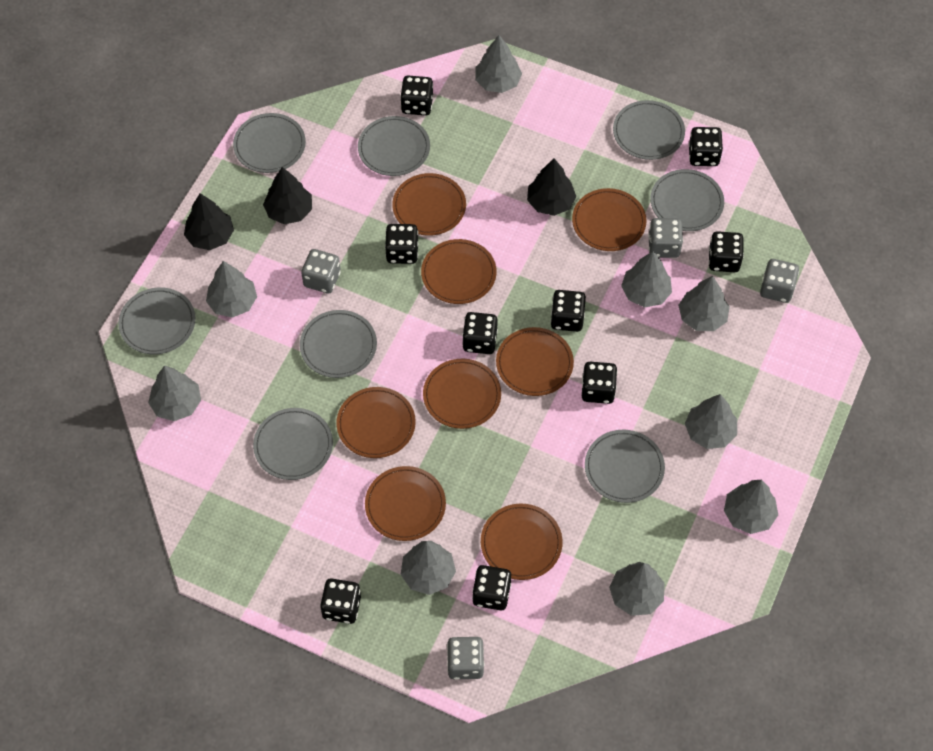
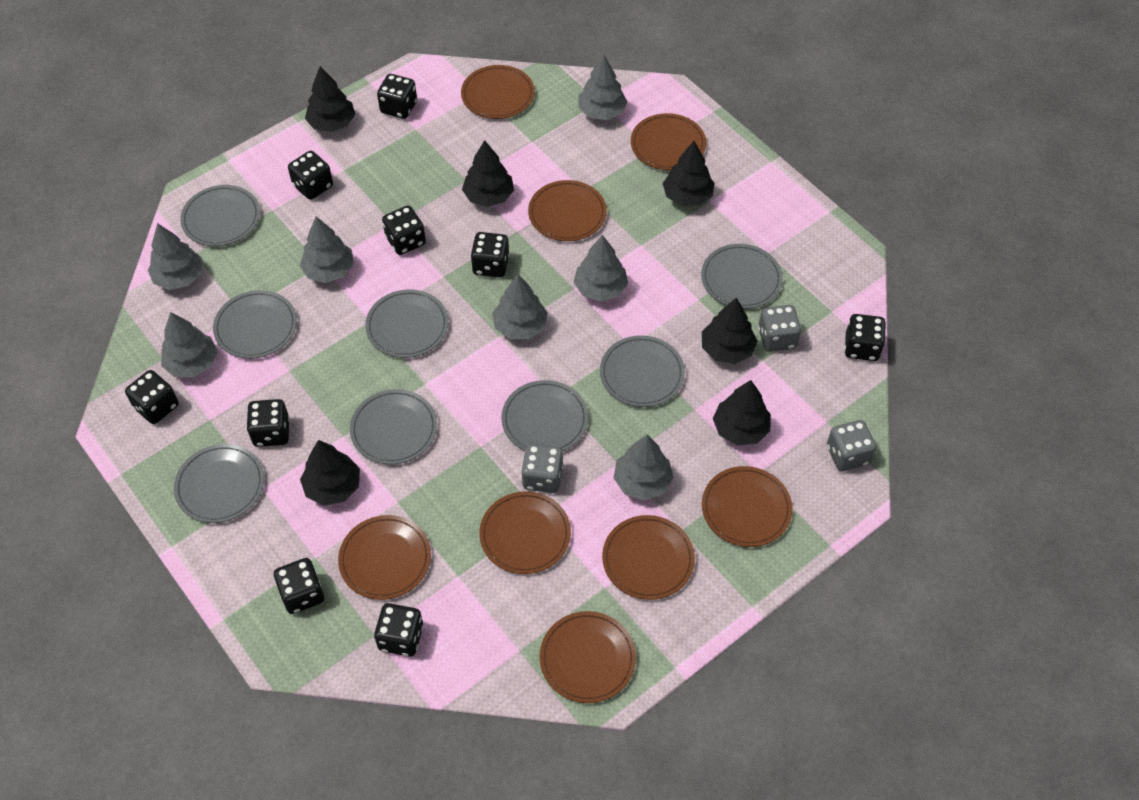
black tree: 3 -> 6
grey dice: 4 -> 3
grey tree: 9 -> 7

